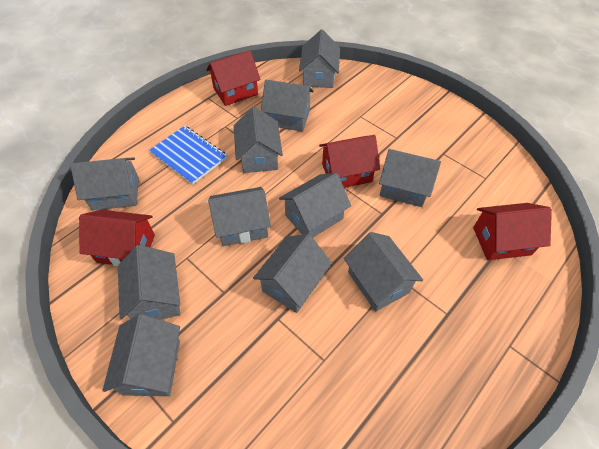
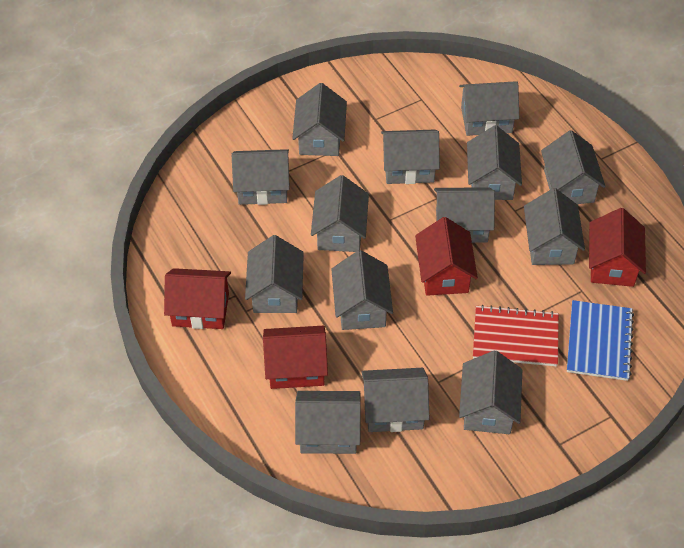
grey house: 11 -> 14
red notebook: 0 -> 1

